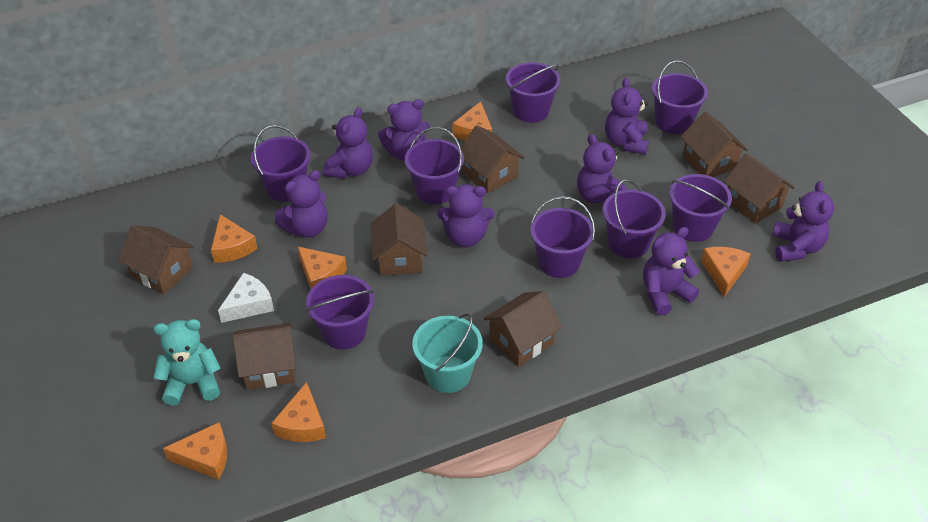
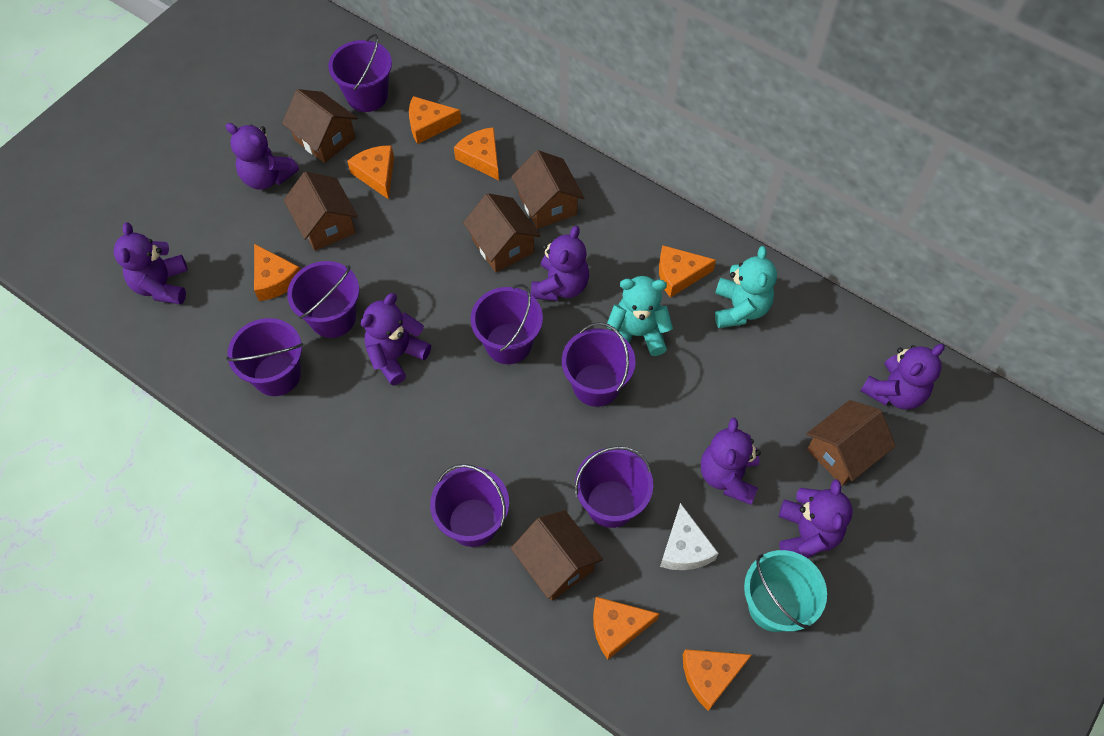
brown house: 7 -> 6
orange cheese: 6 -> 7
purple bucket: 8 -> 7
purple teddy bear: 8 -> 7
turquoise teddy bear: 1 -> 2

